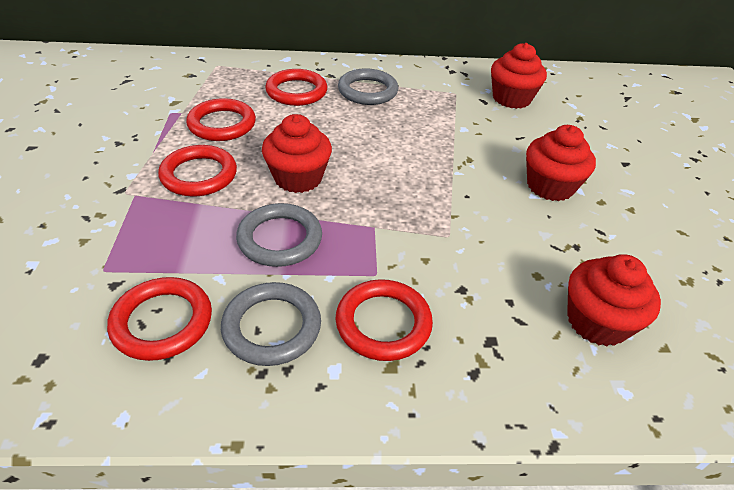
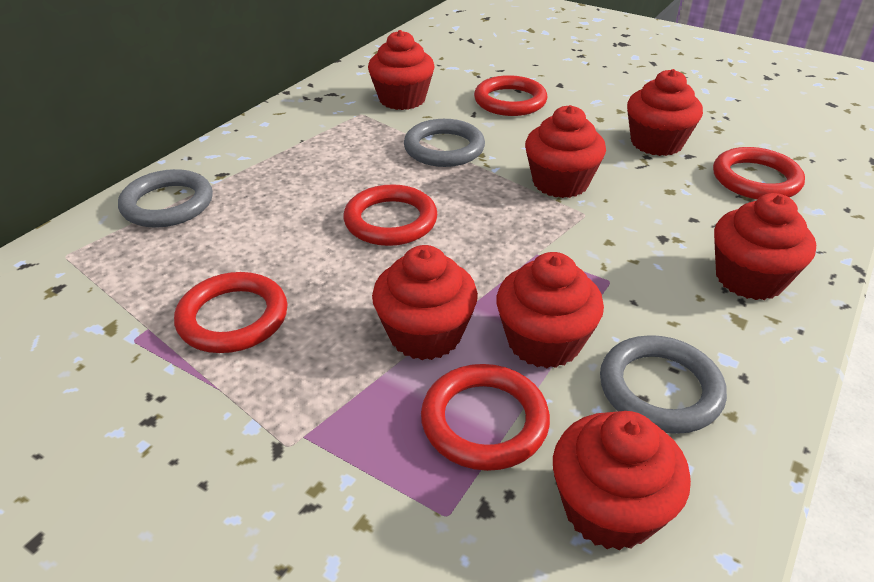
red cupcake: 4 -> 7

